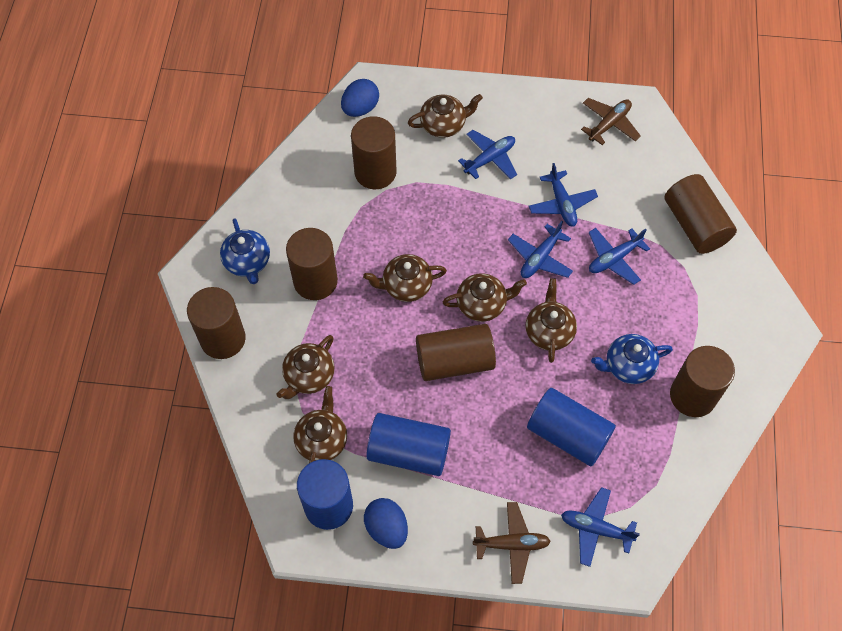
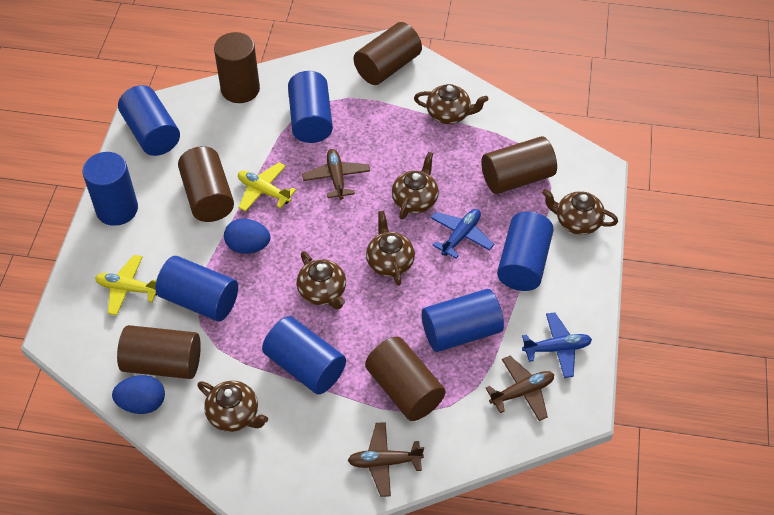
blue cylinder: 3 -> 7
blue plane: 5 -> 2
blue teapot: 2 -> 0
brown plane: 2 -> 3
yellow plane: 0 -> 2

